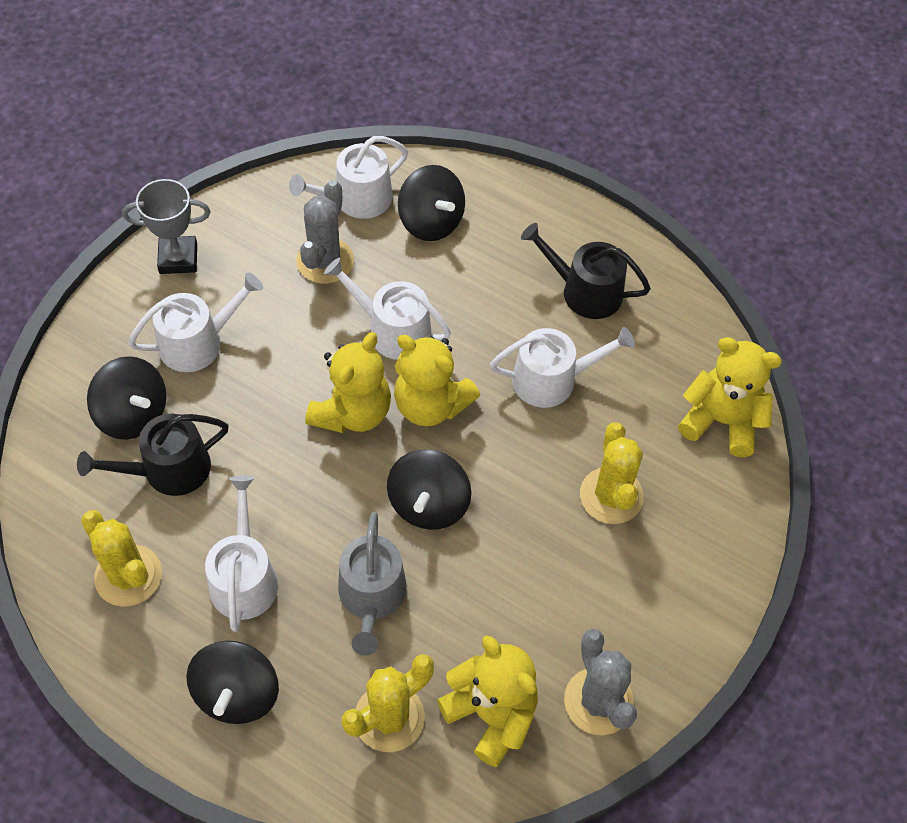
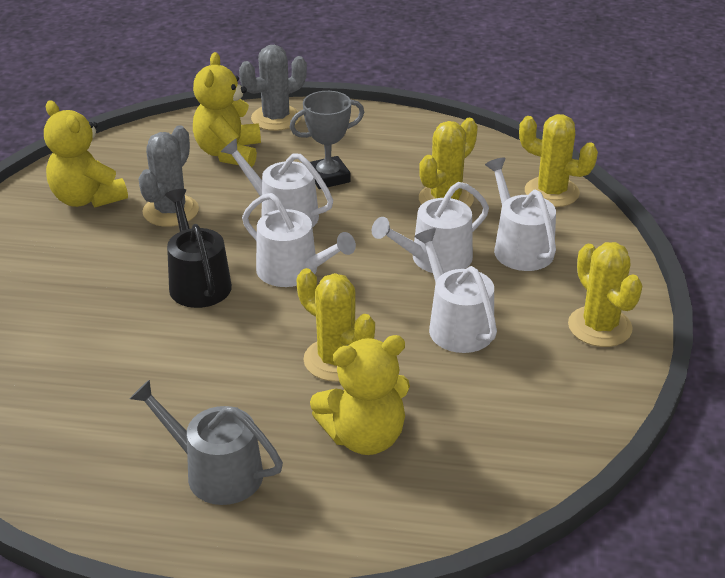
black spinning top: 4 -> 0
black watering can: 2 -> 1
yellow cactus: 3 -> 4
yellow teddy bear: 4 -> 3

